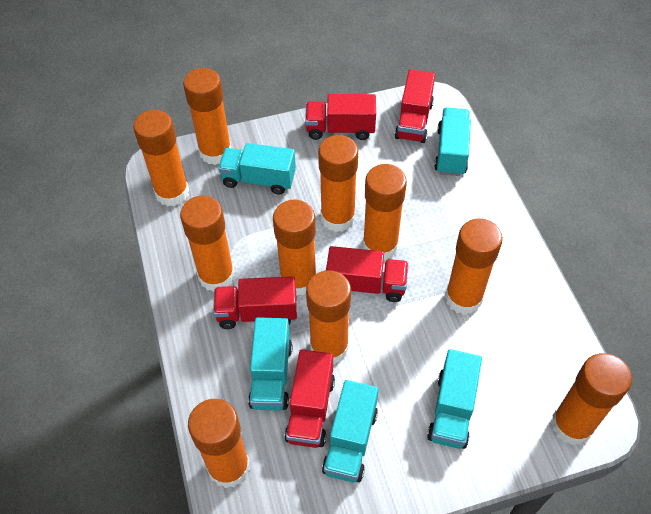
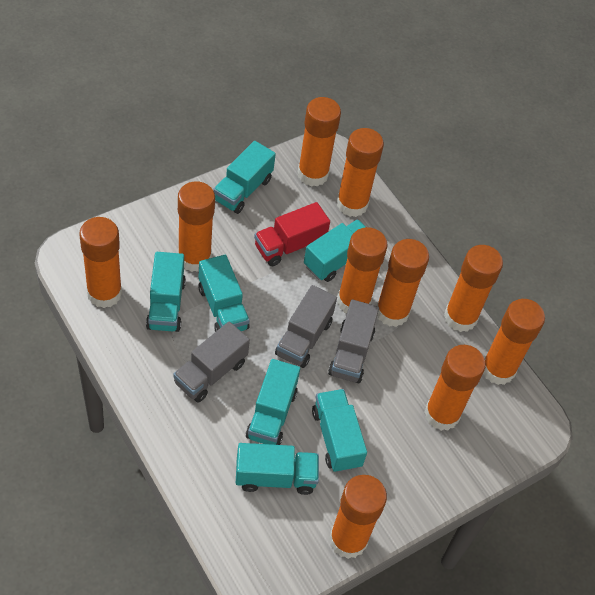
grey truck: 0 -> 3
red truck: 5 -> 1
turquoise truck: 5 -> 7

